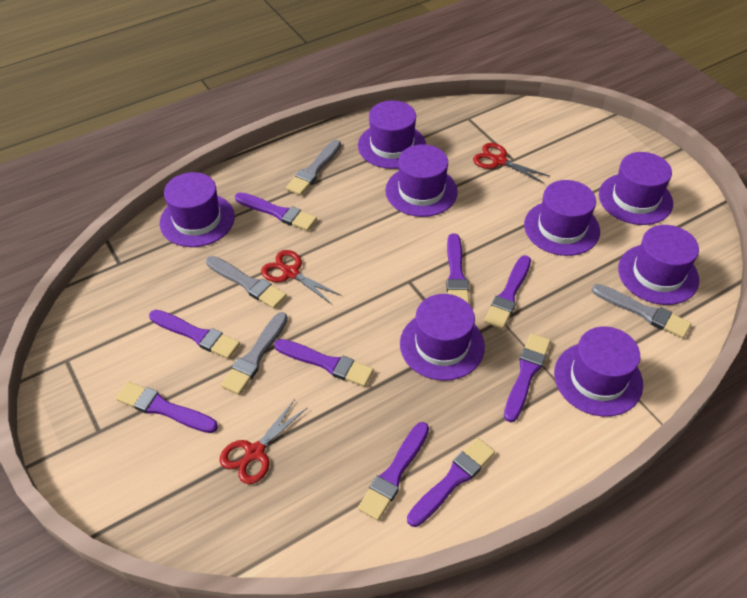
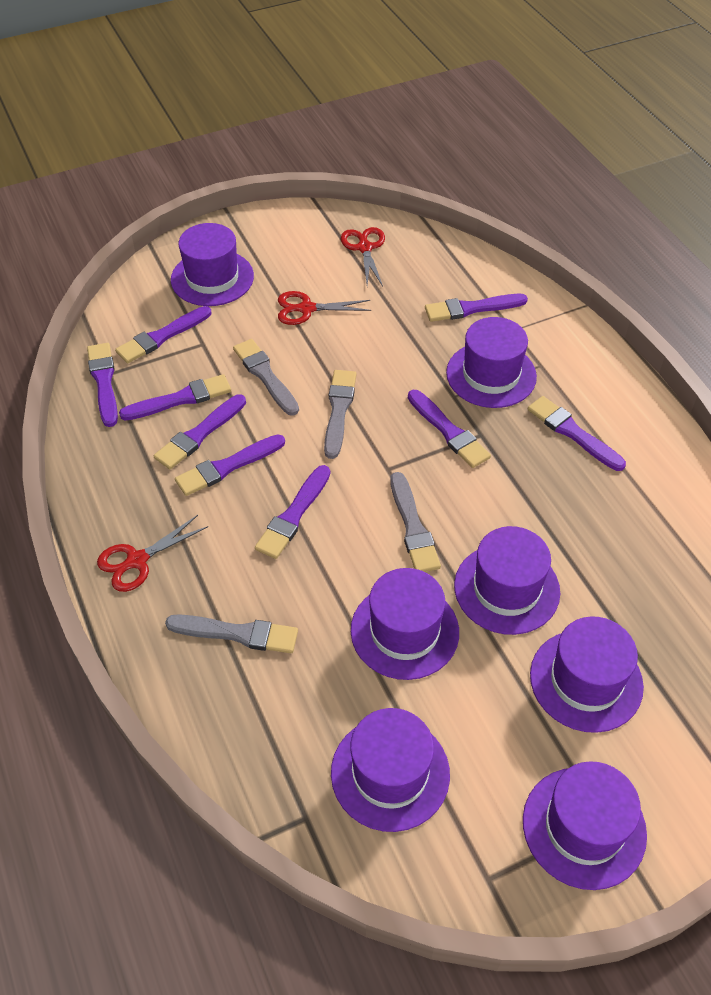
purple hat: 8 -> 7

